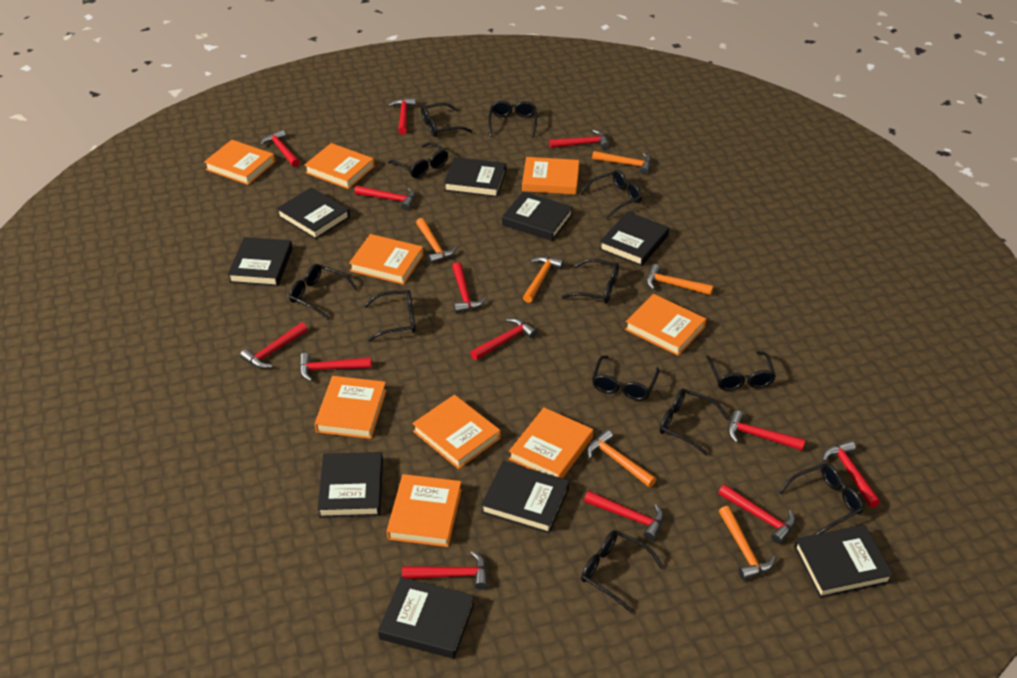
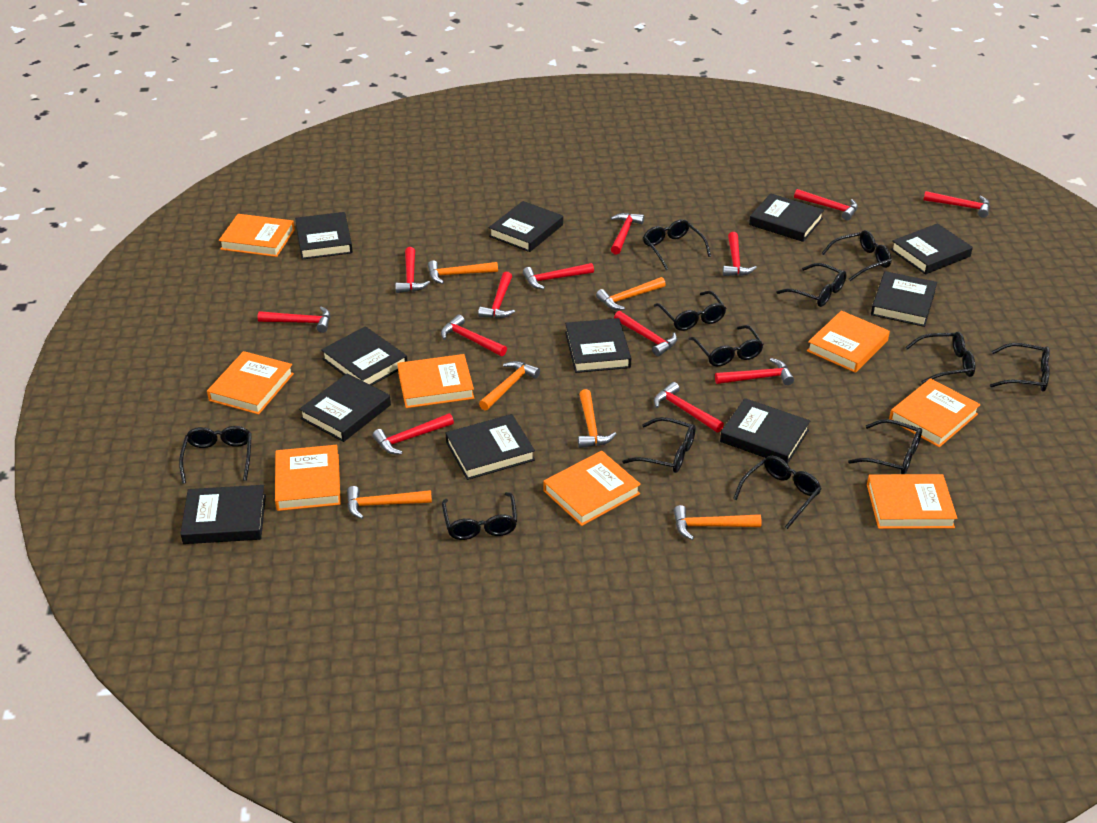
black book: 9 -> 11
orange book: 9 -> 8

